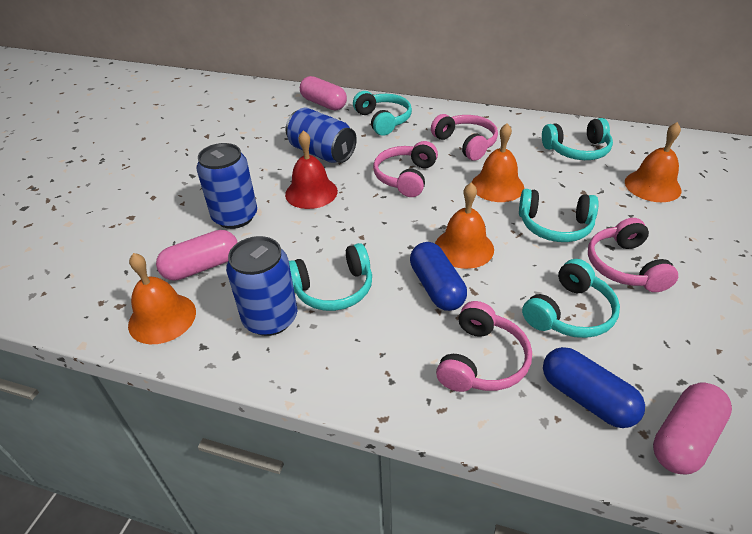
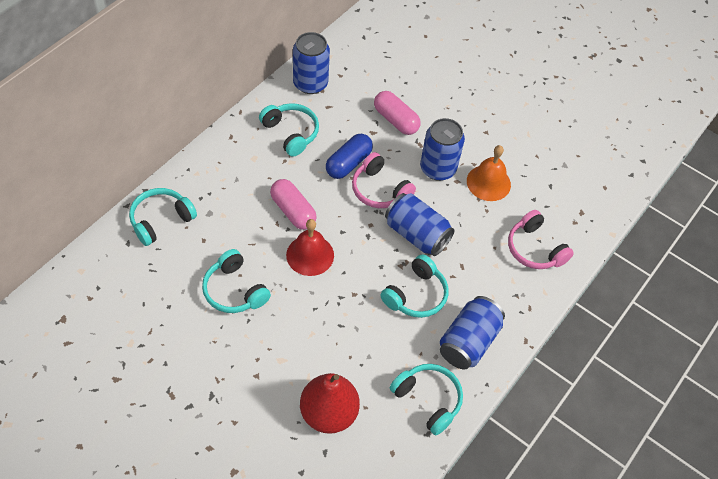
blue can: 3 -> 4
blue capsule: 2 -> 1
orange bell: 4 -> 1
pink capsule: 3 -> 2
pink headphones: 4 -> 2
red pear: 0 -> 1

